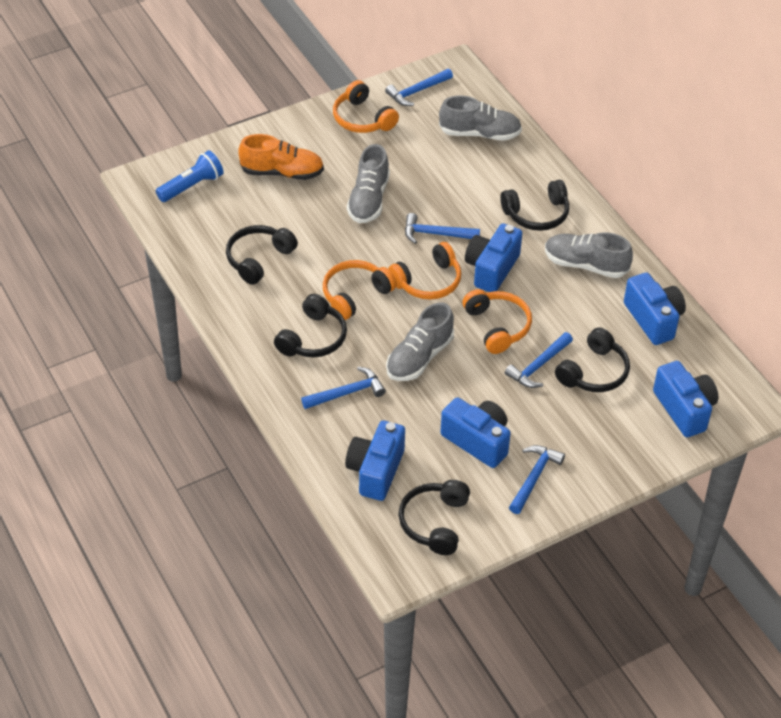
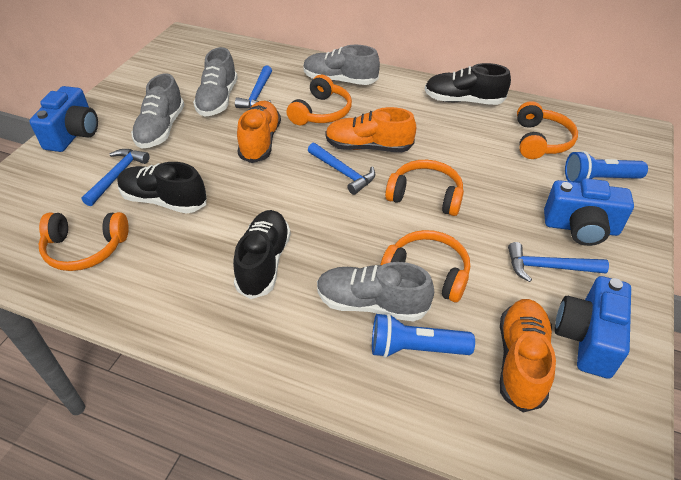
black headphones: 5 -> 0
black shoe: 0 -> 3
blue camera: 5 -> 3
blue flashlight: 1 -> 2
blue hammer: 5 -> 4
orange headphones: 4 -> 5
orange shoe: 1 -> 3

